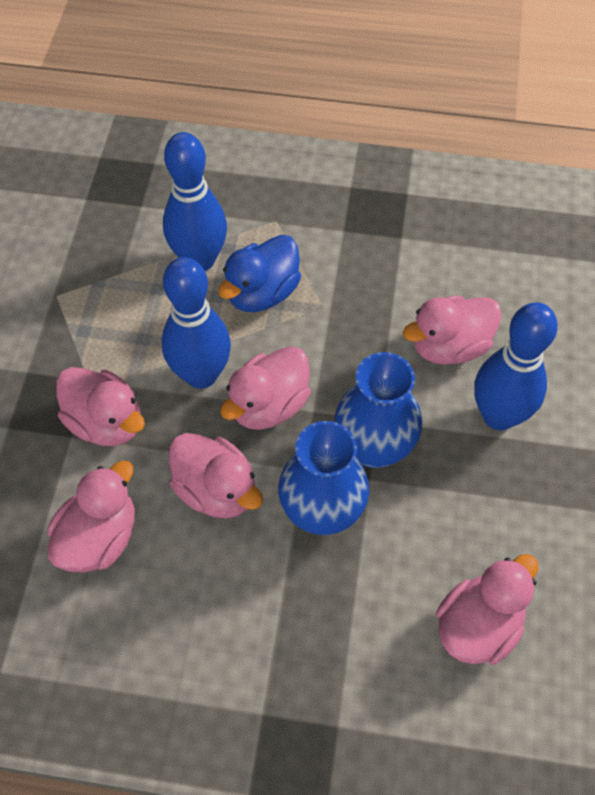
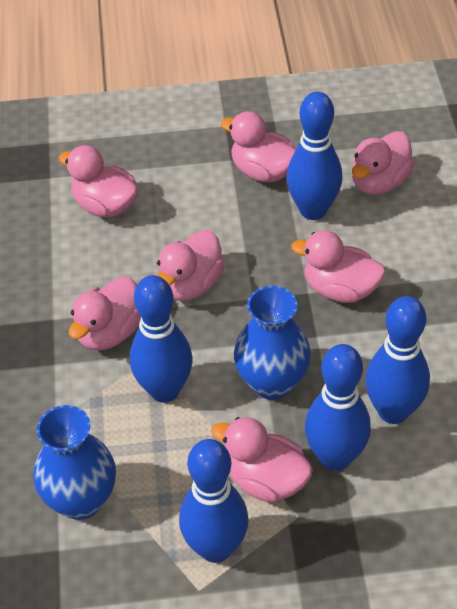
blue bowling pin: 3 -> 5
blue duck: 1 -> 0
pink duck: 6 -> 7

